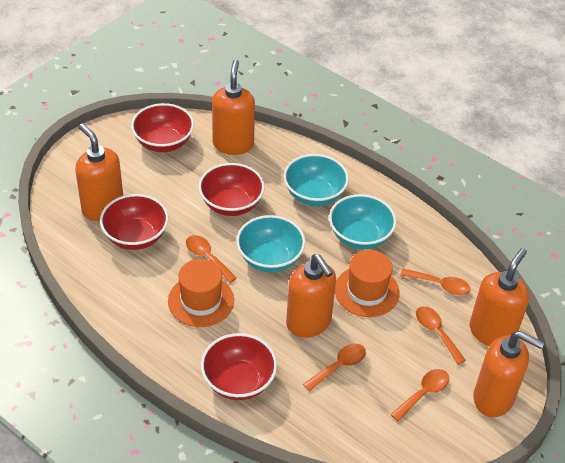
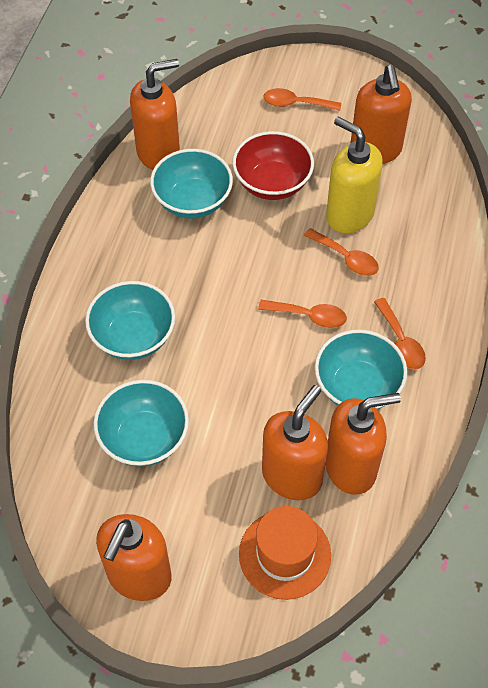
orange hat: 2 -> 1
orange spoon: 5 -> 4
red bowl: 4 -> 1
turquoise bowl: 3 -> 4
yellow soap dispenser: 0 -> 1

